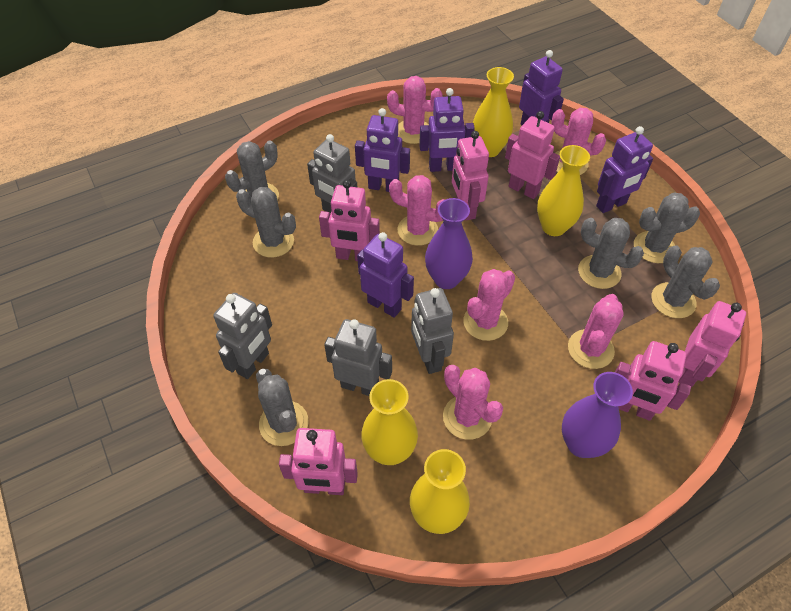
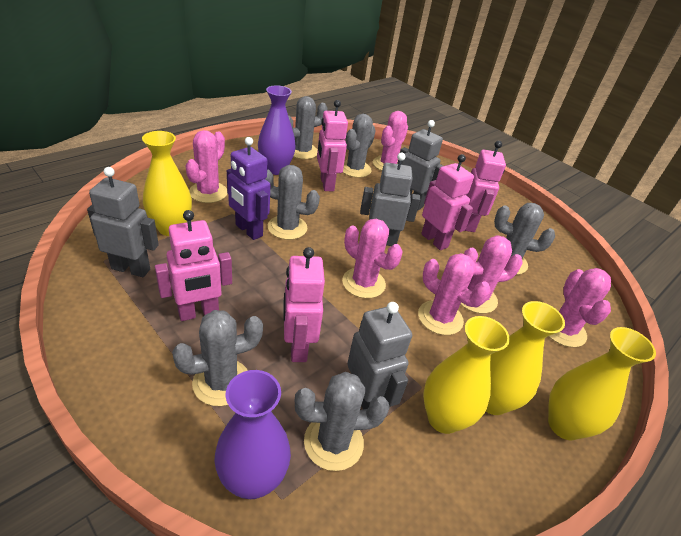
pink robot: 6 -> 5
purple robot: 5 -> 1

